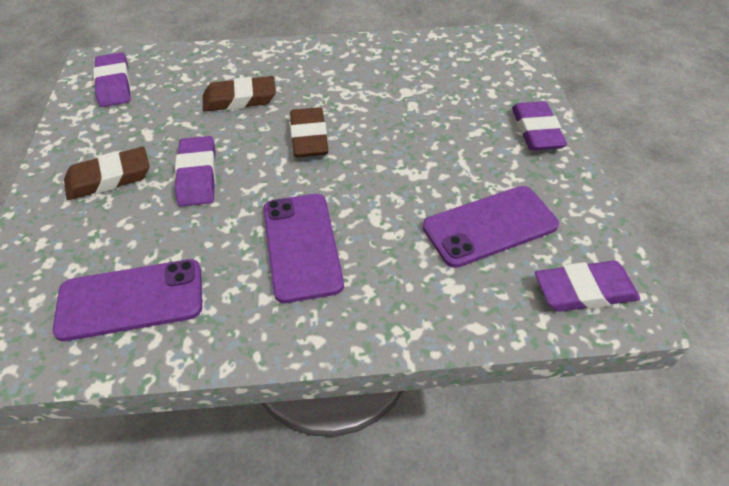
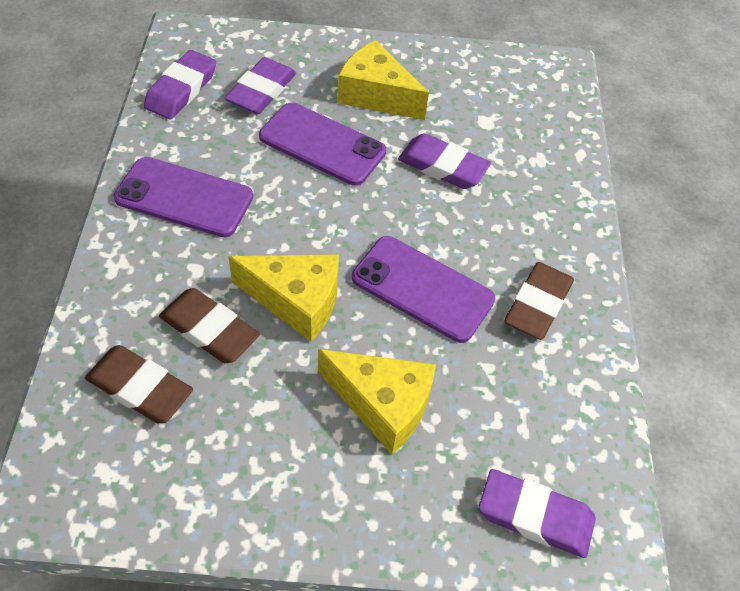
yellow cheese: 0 -> 3

